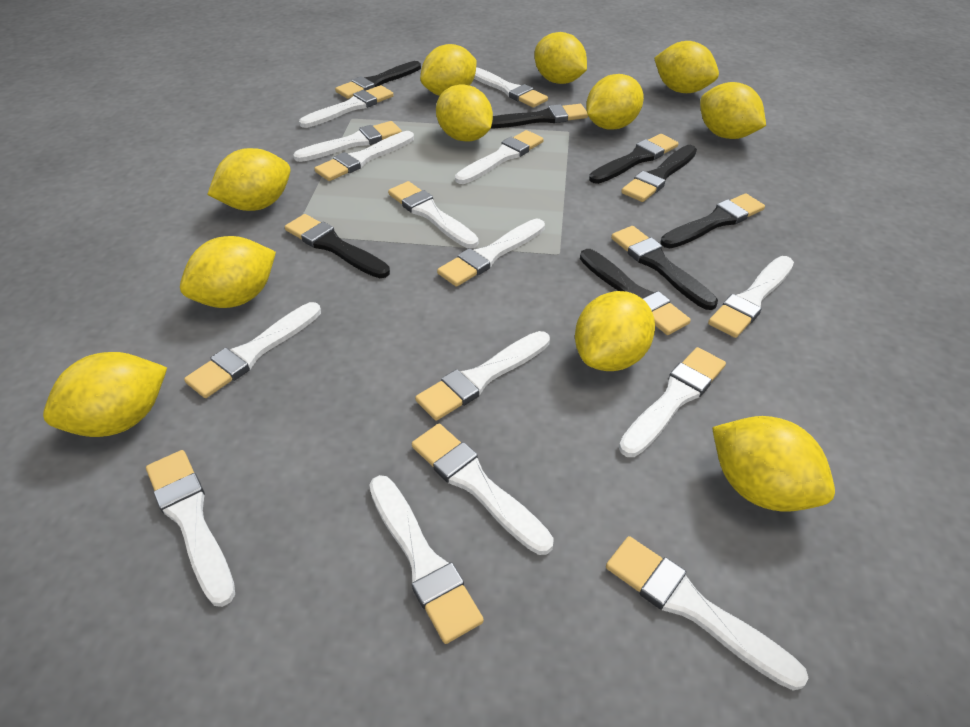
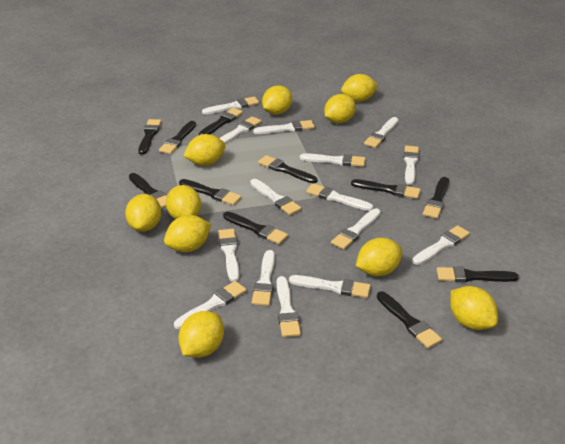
black brush: 8 -> 11
yellow lemon: 11 -> 10

